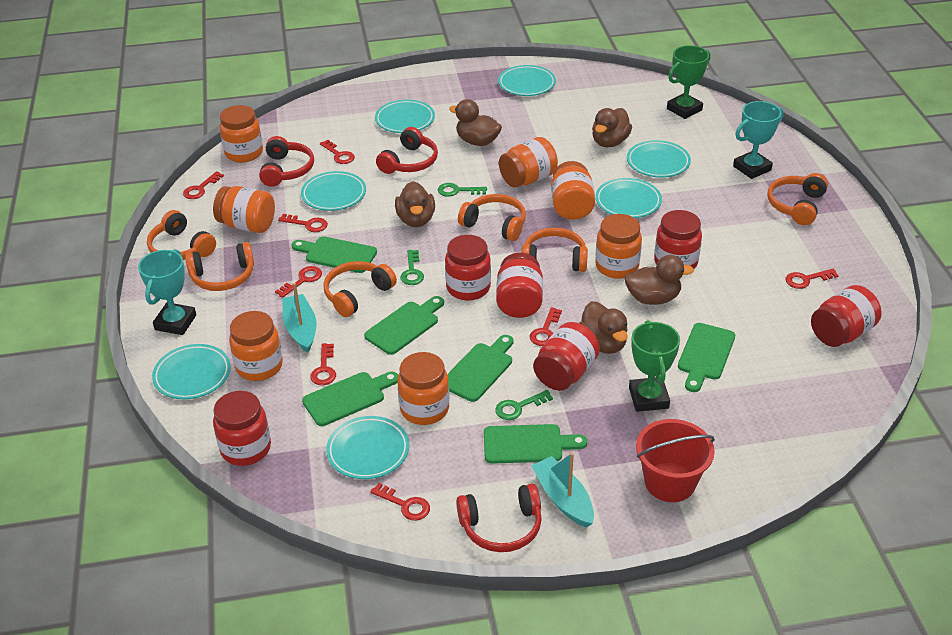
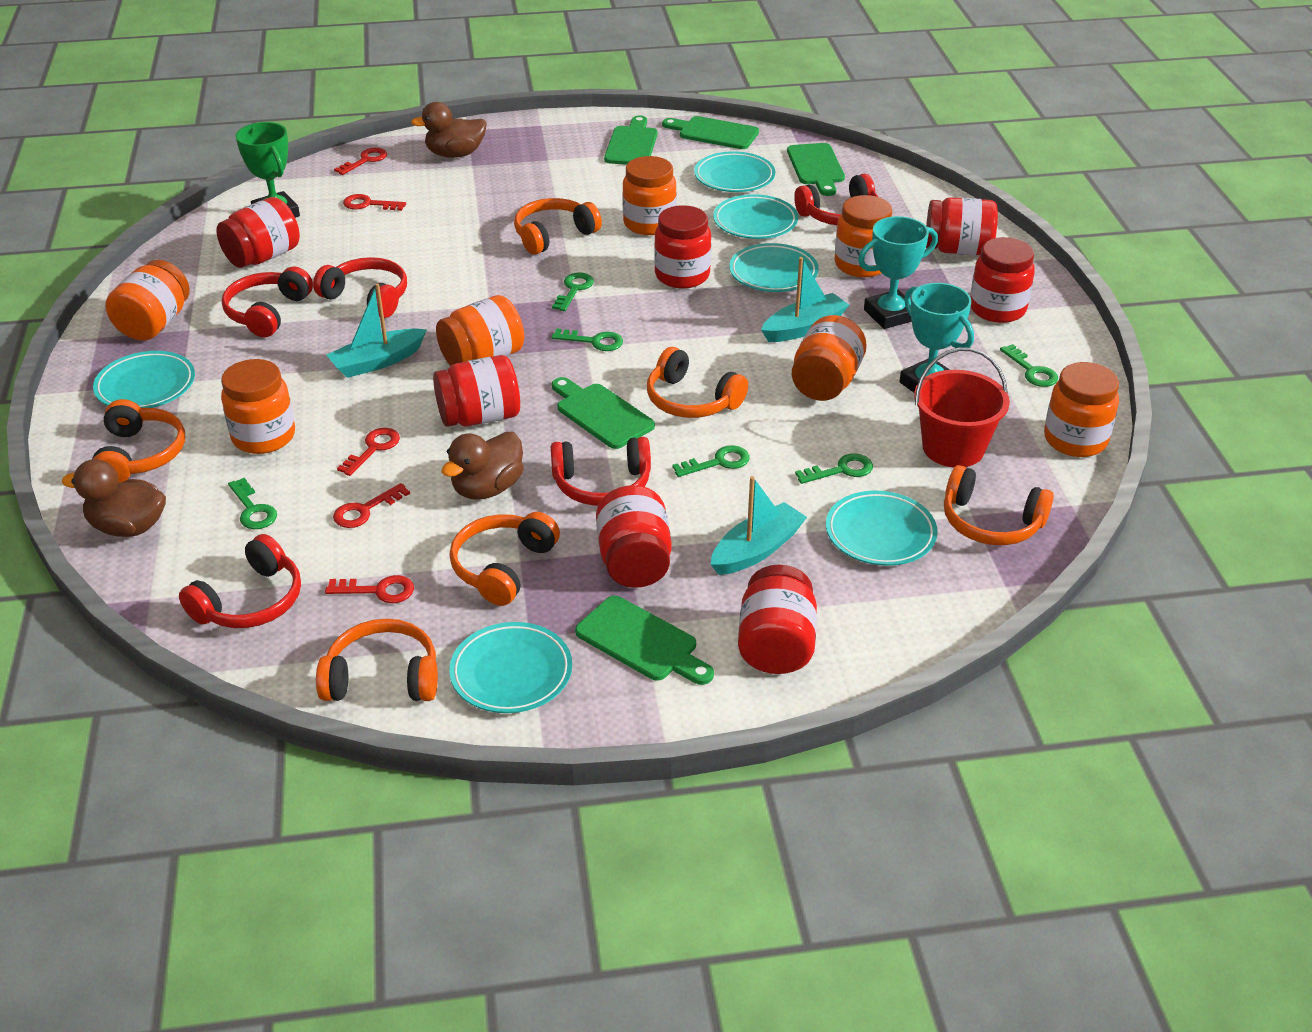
brown duck: 5 -> 3
green cutting board: 6 -> 5
green key: 3 -> 6
green trophy: 2 -> 1
red headphones: 3 -> 5
red jar: 6 -> 7
red key: 8 -> 5
turquoise boat: 2 -> 3
turquoise plate: 7 -> 6

